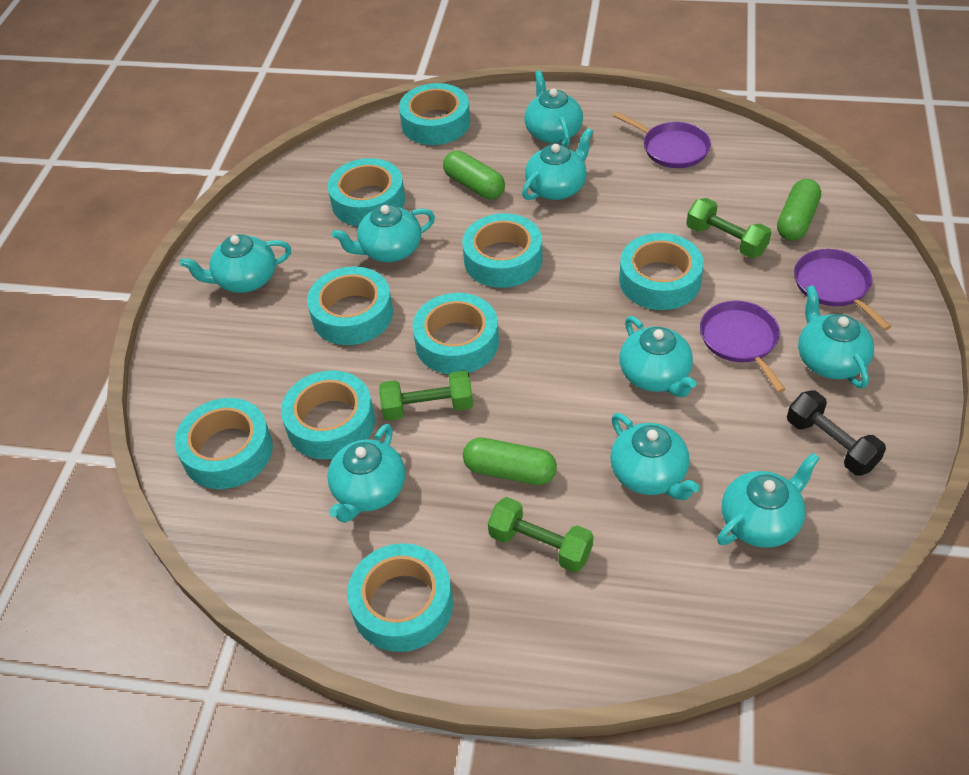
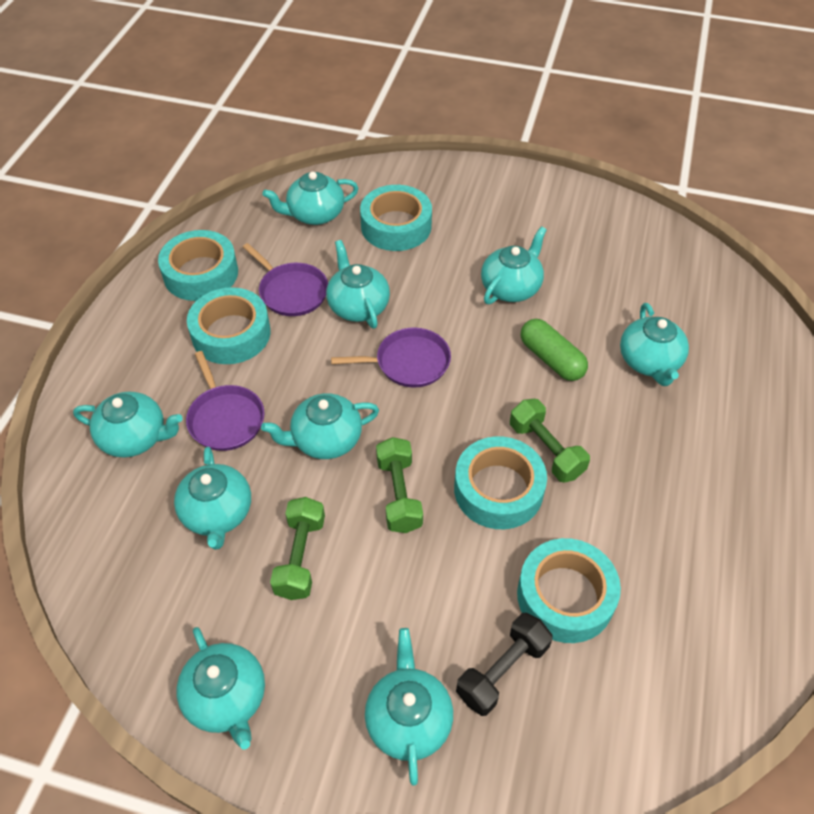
green capsule: 3 -> 1
turquoise tape: 9 -> 5

